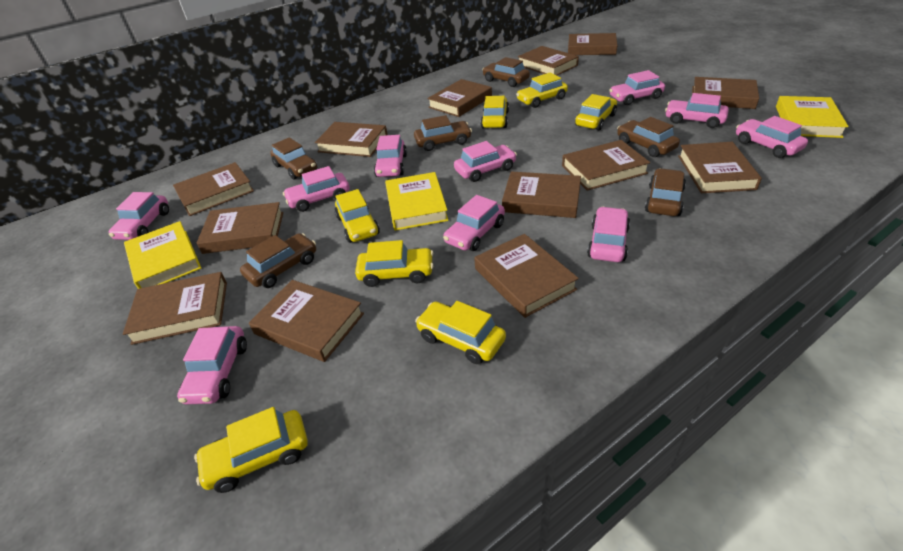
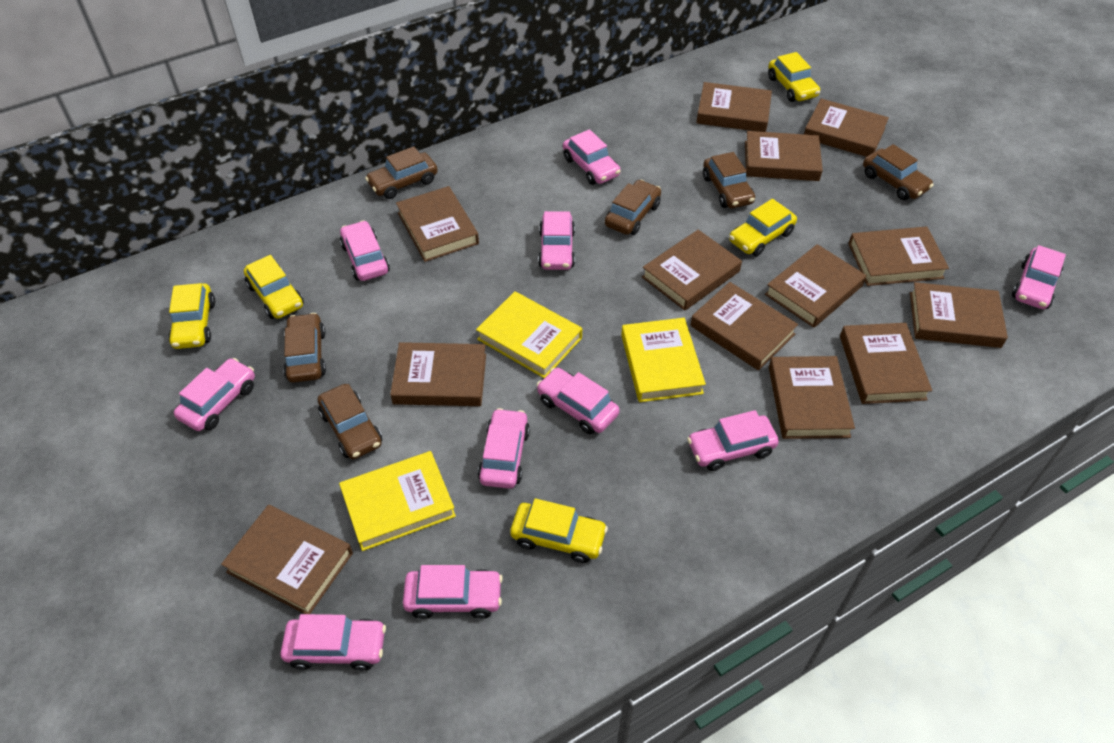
yellow car: 7 -> 5

